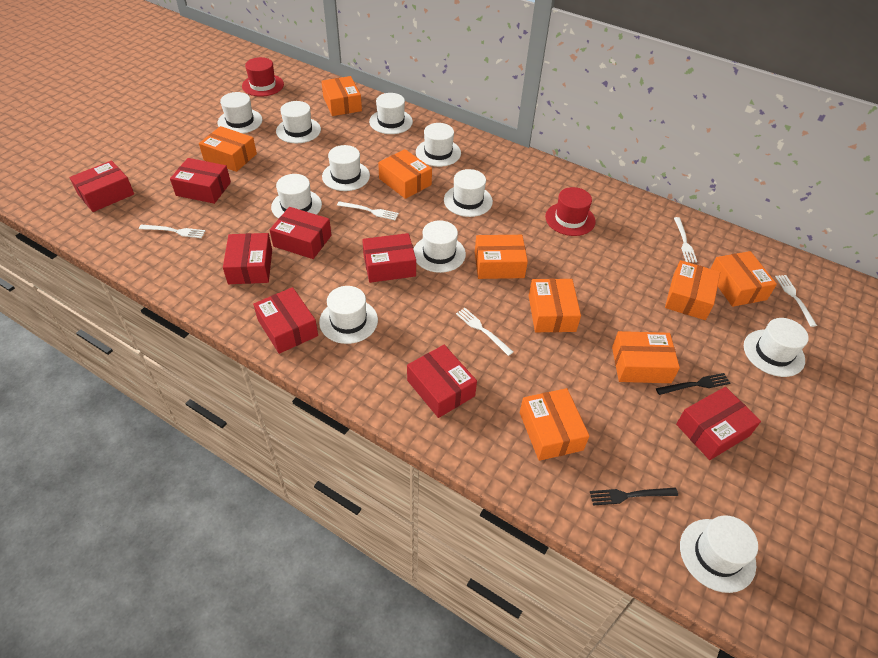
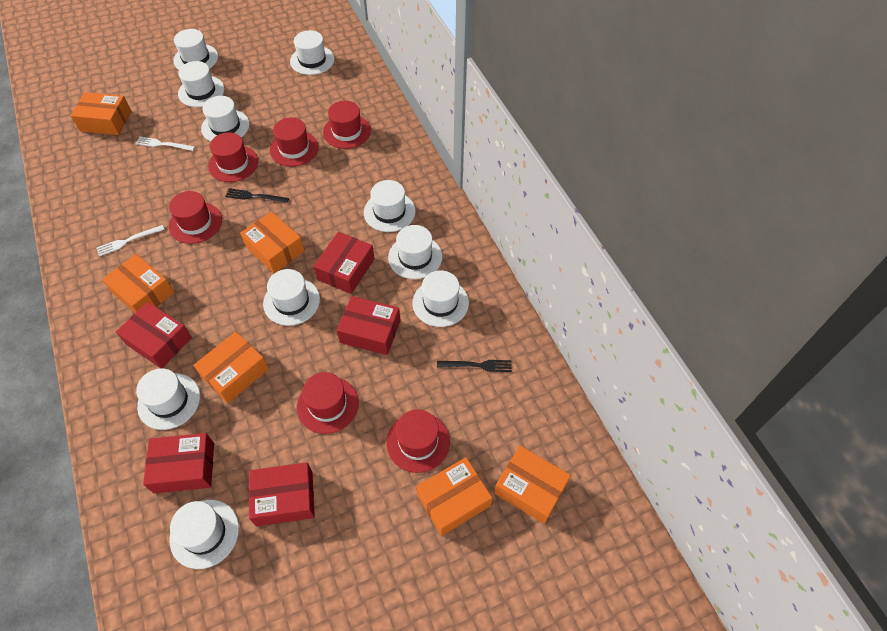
orange box: 9 -> 6
red box: 8 -> 5
red hat: 2 -> 6
white fork: 5 -> 2
white hat: 11 -> 10

